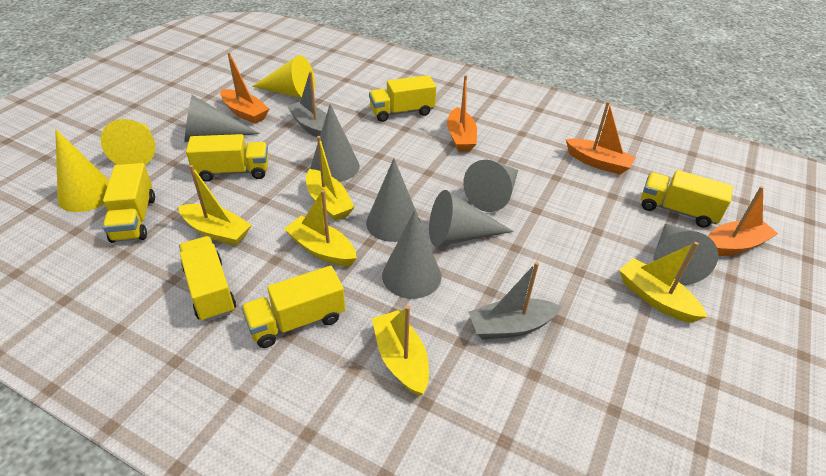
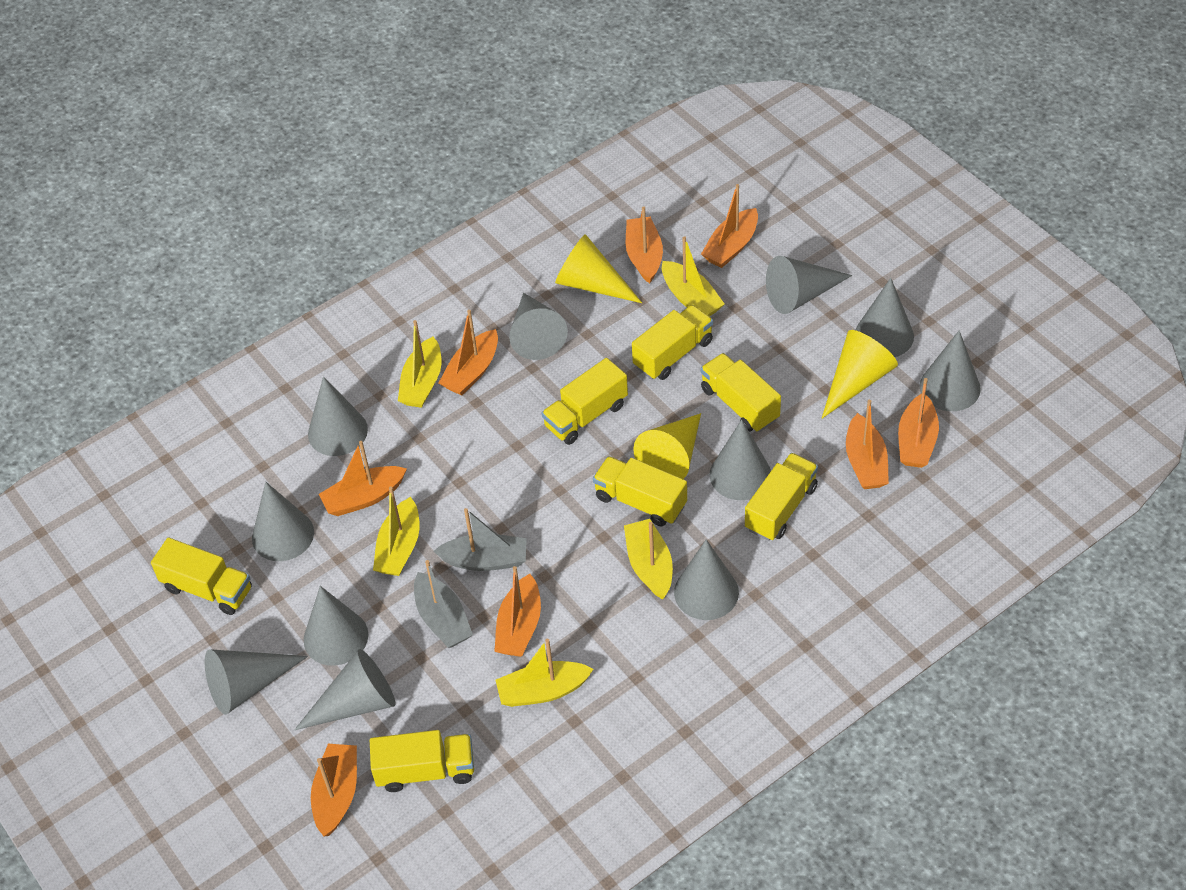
grey cone: 7 -> 11
orange boat: 4 -> 8
yellow truck: 6 -> 7

